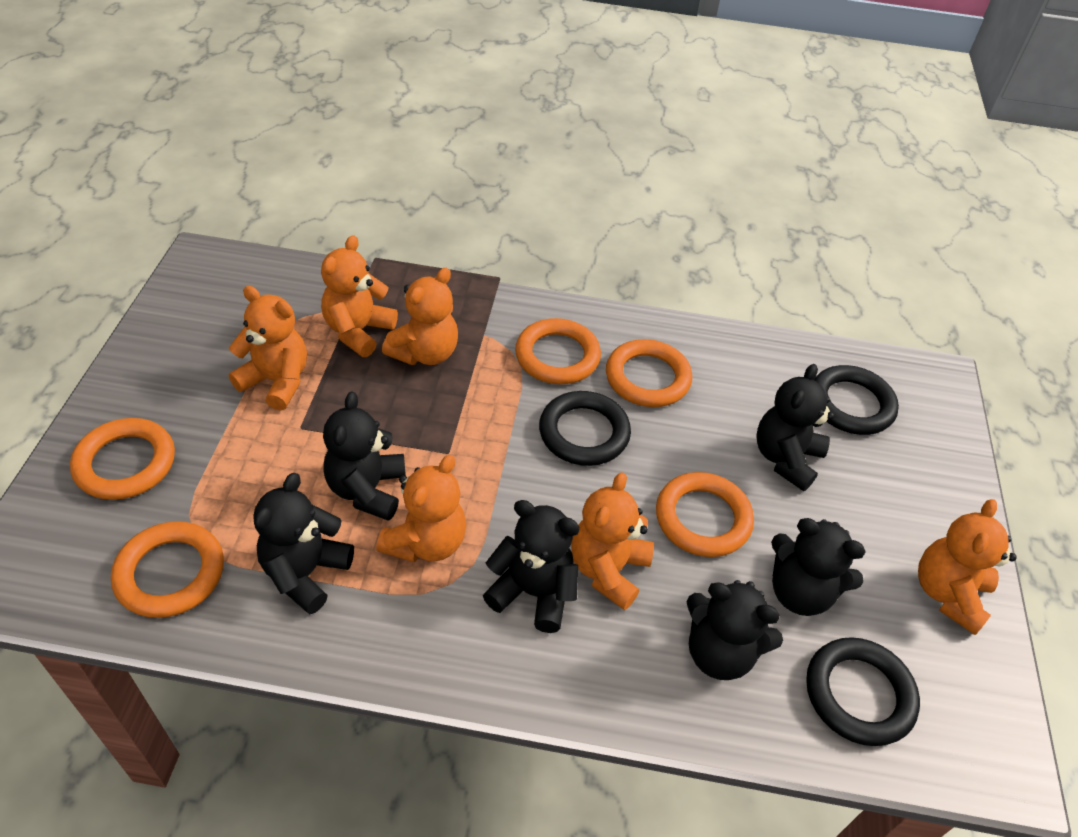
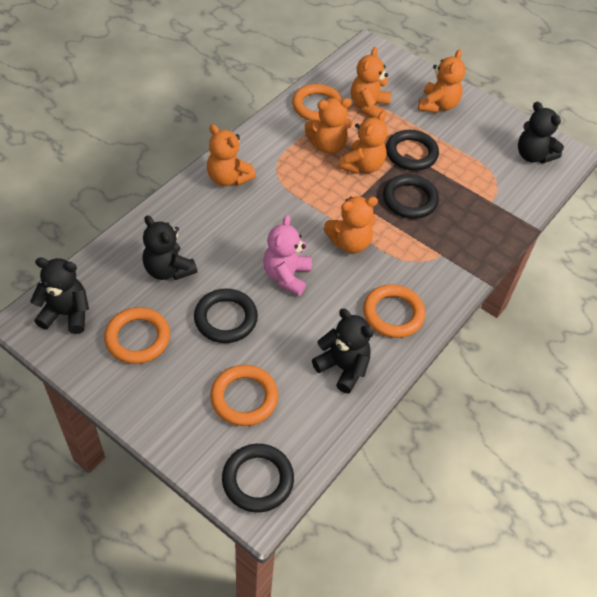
black ring: 3 -> 4
black teddy bear: 6 -> 4
orange ring: 5 -> 4
pink teddy bear: 0 -> 1

